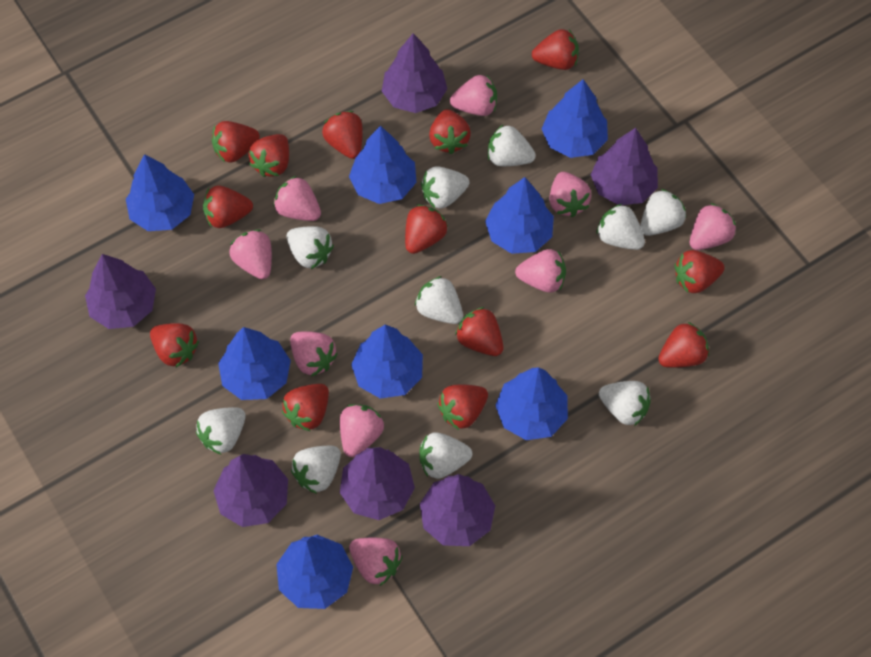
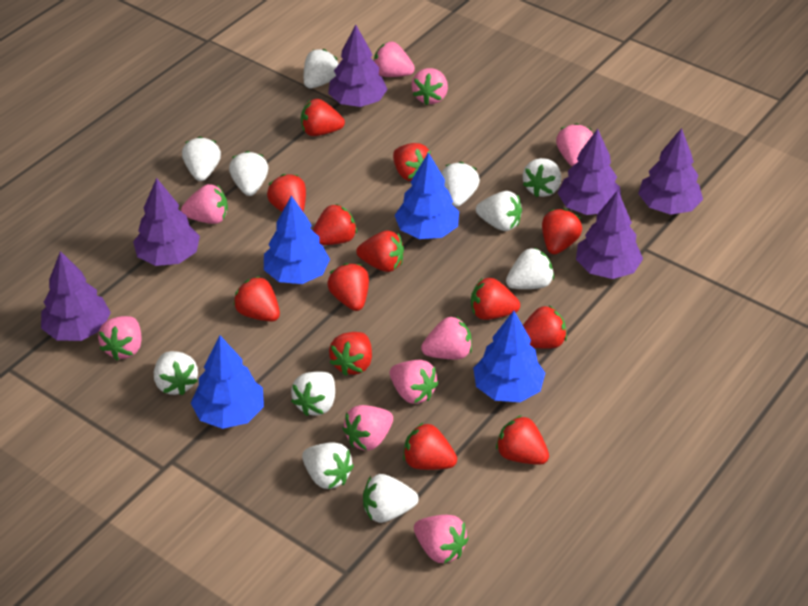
blue tree: 8 -> 4
white strawberry: 10 -> 11

